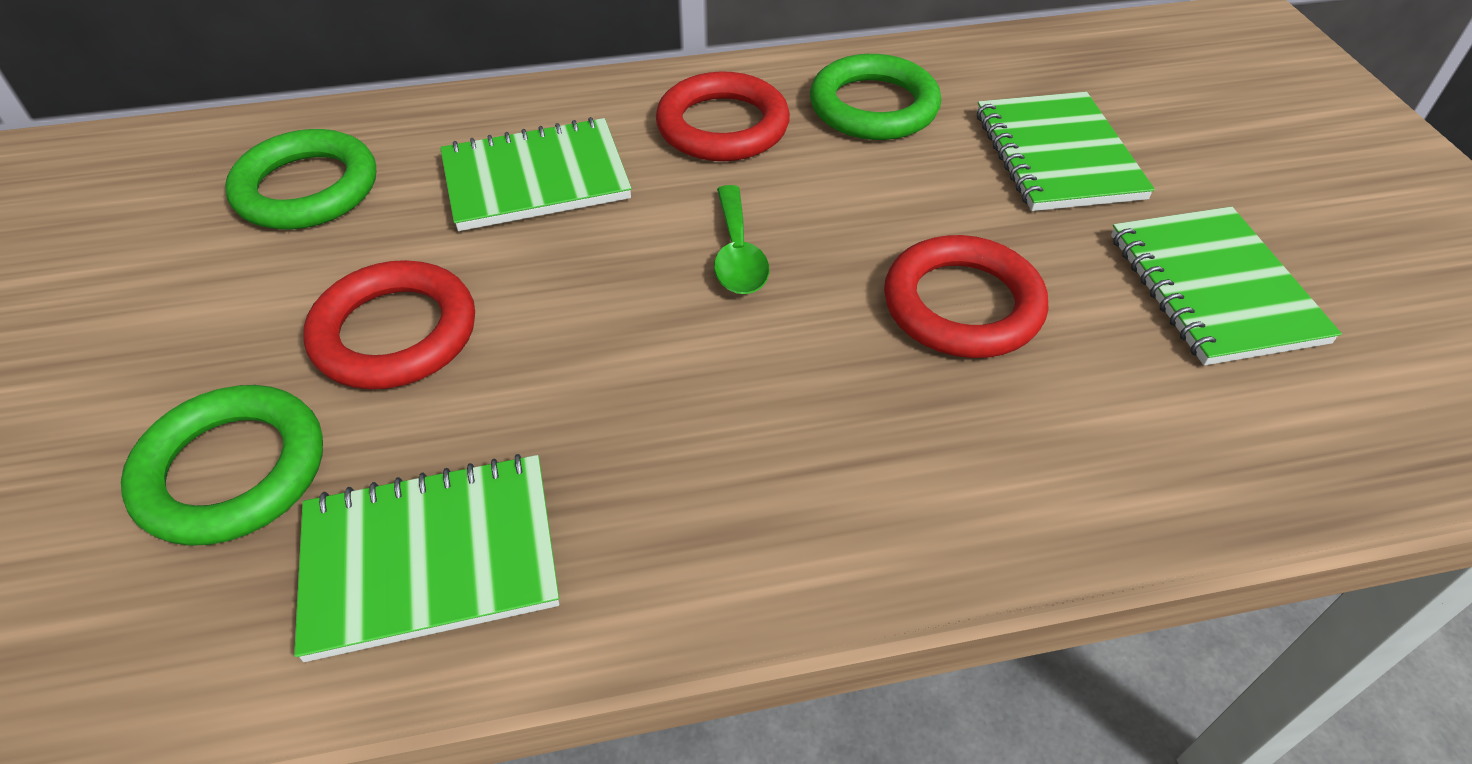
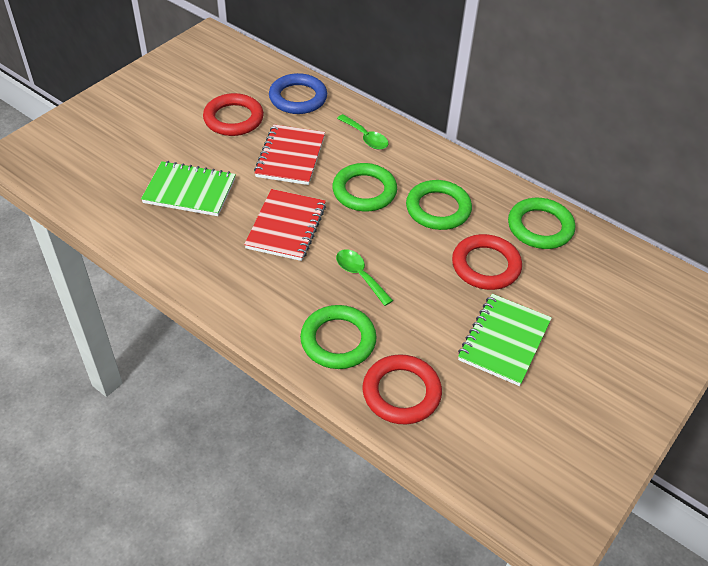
blue ring: 0 -> 1
green notebook: 4 -> 2
green ring: 3 -> 4
green spoon: 1 -> 2
red notebook: 0 -> 2

